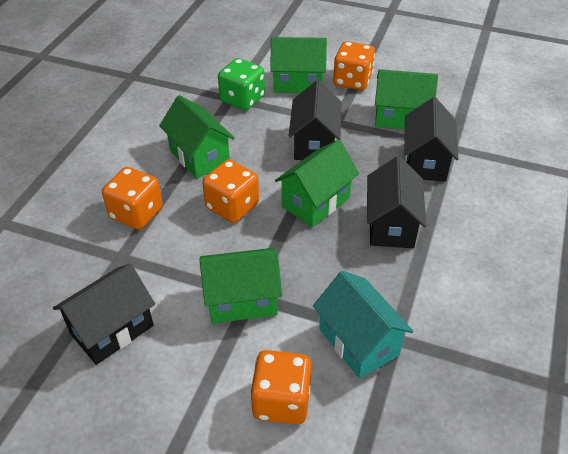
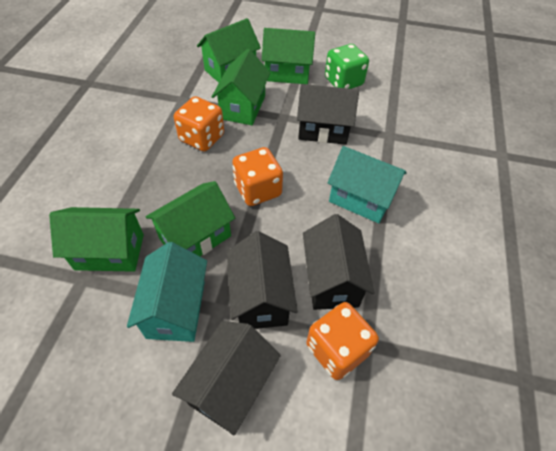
orange dice: 4 -> 3
turquoise house: 1 -> 2

